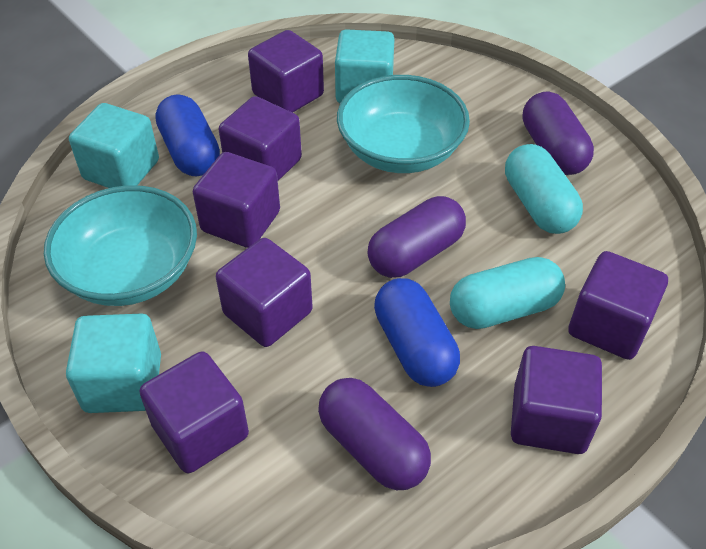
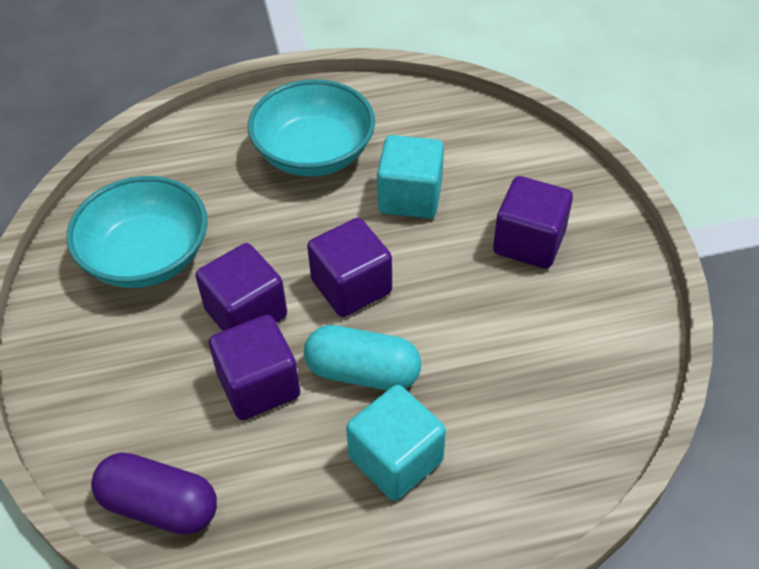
blue capsule: 2 -> 0
purple capsule: 3 -> 1
purple cube: 7 -> 4
turquoise capsule: 2 -> 1
turquoise cube: 3 -> 2

